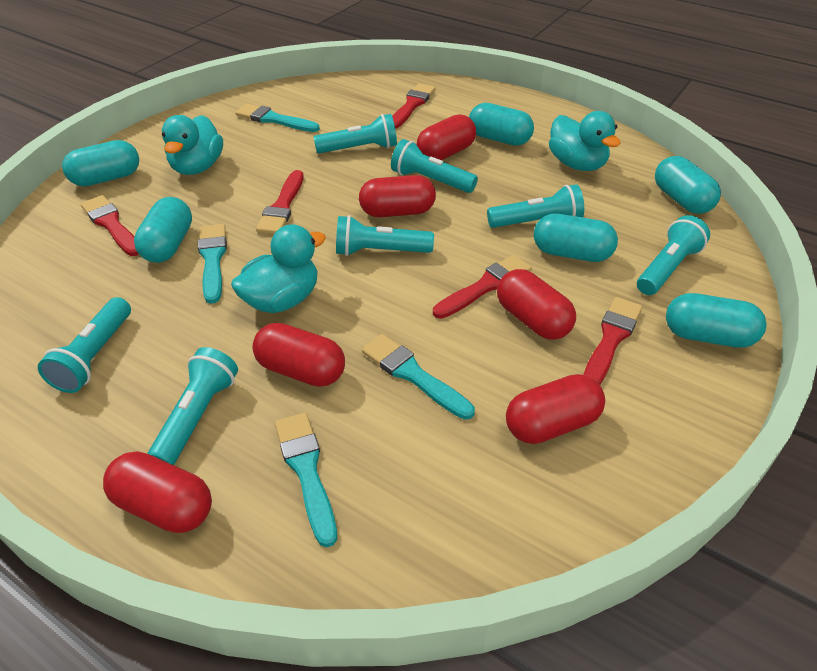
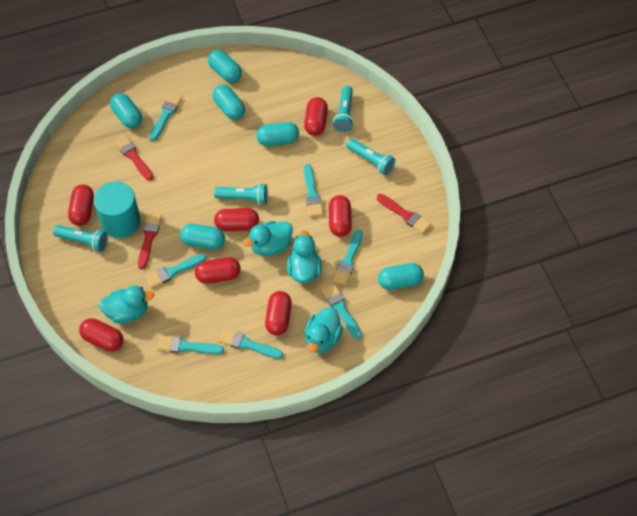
red brush: 5 -> 3
red capsule: 6 -> 7
turquoise brush: 4 -> 7
turquoise cylinder: 0 -> 1
turquoise duck: 3 -> 4
turquoise flashlight: 7 -> 4

